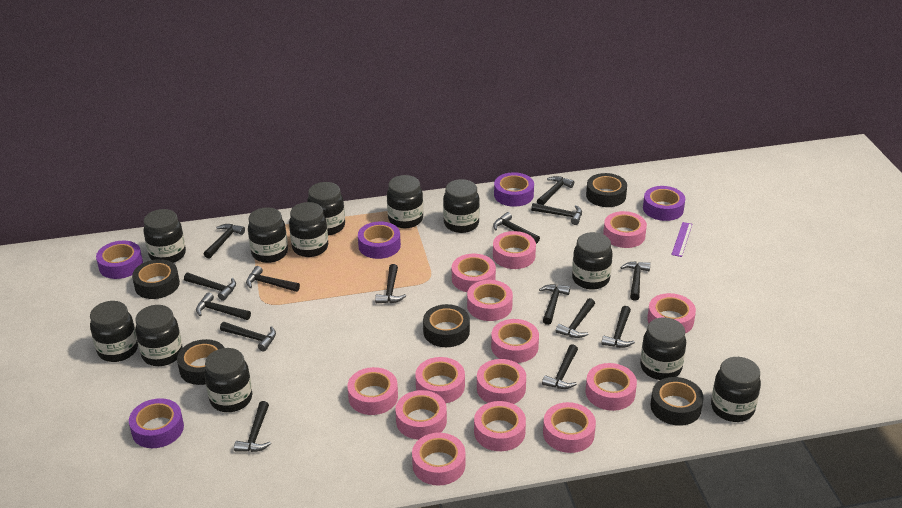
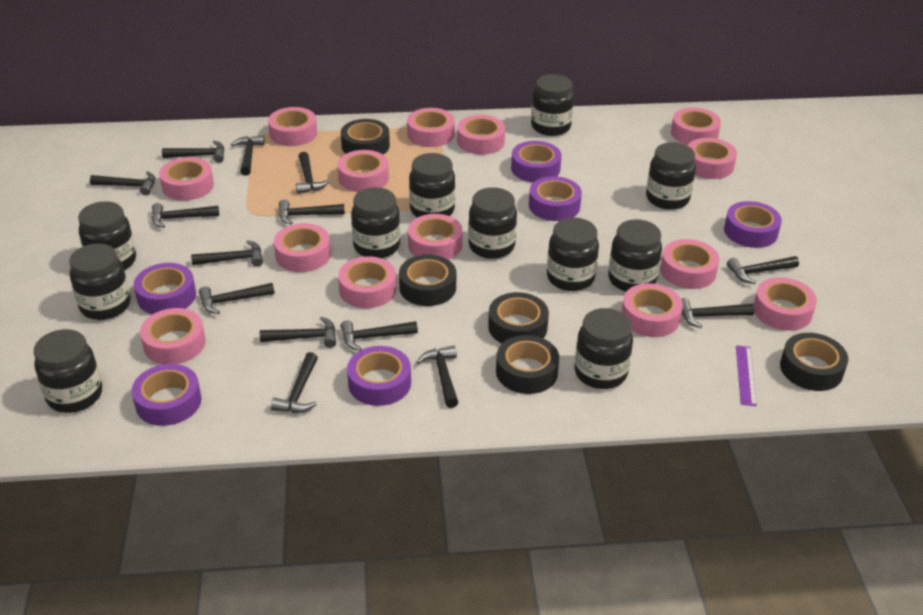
black hammer: 15 -> 14
black jar: 12 -> 11
purple tape: 5 -> 6

